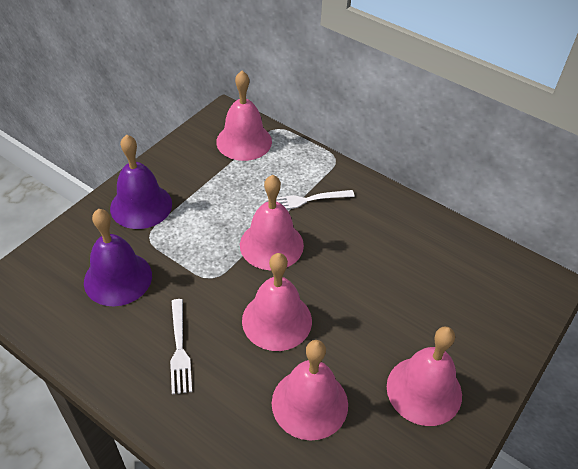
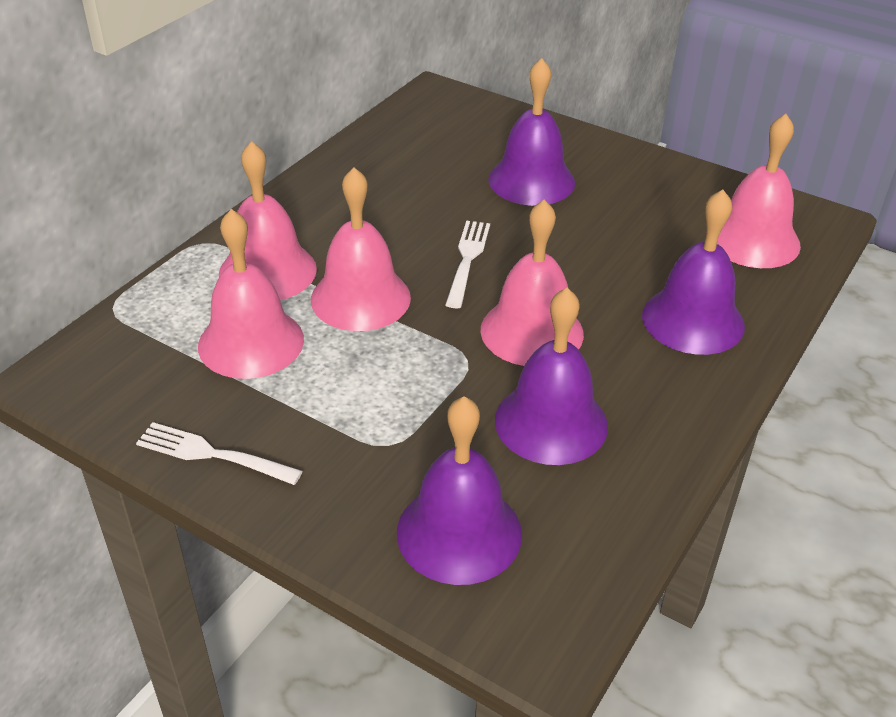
purple bell: 2 -> 4

